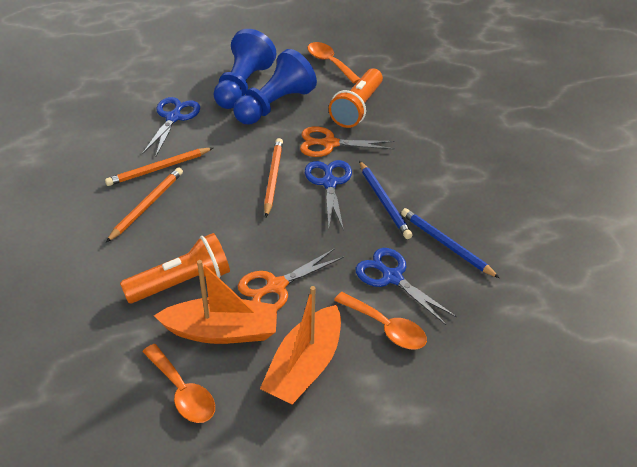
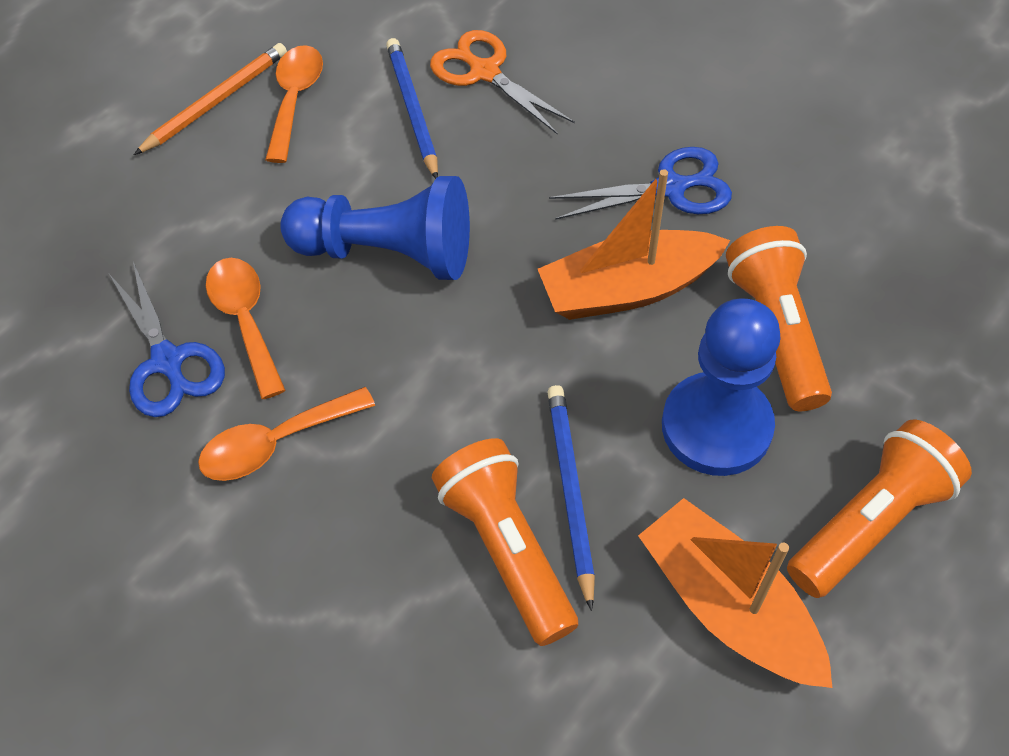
blue scissors: 3 -> 2
orange flashlight: 2 -> 3
orange pencil: 3 -> 1
orange scissors: 2 -> 1

